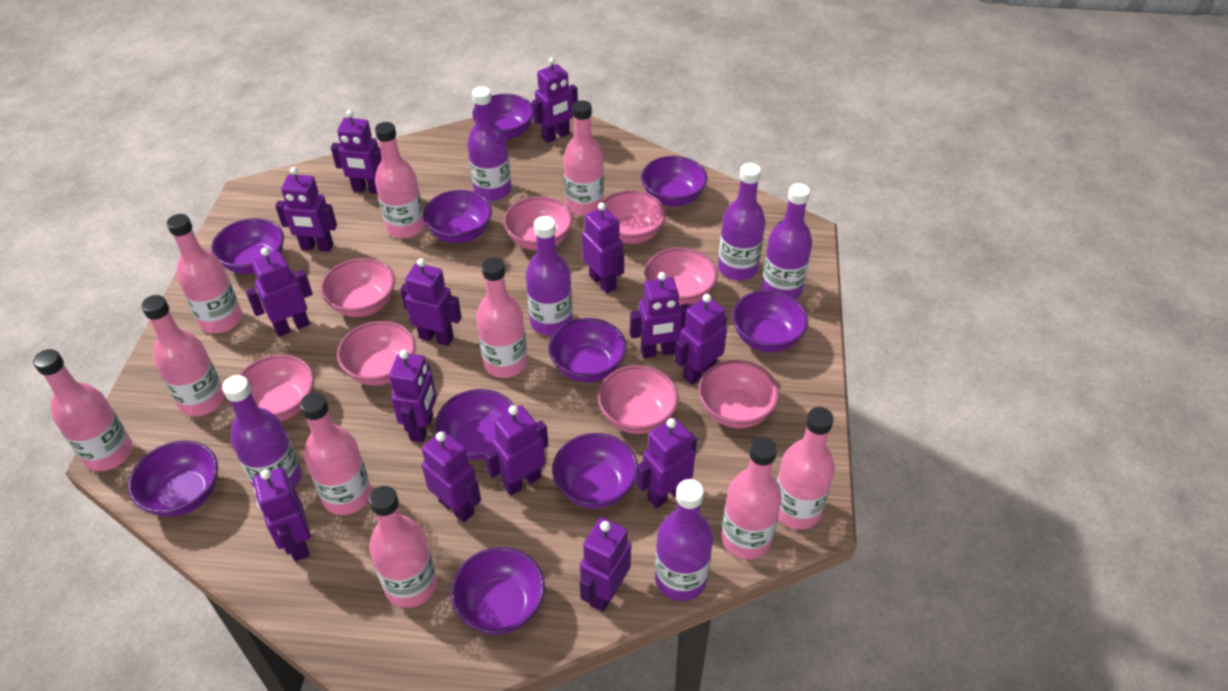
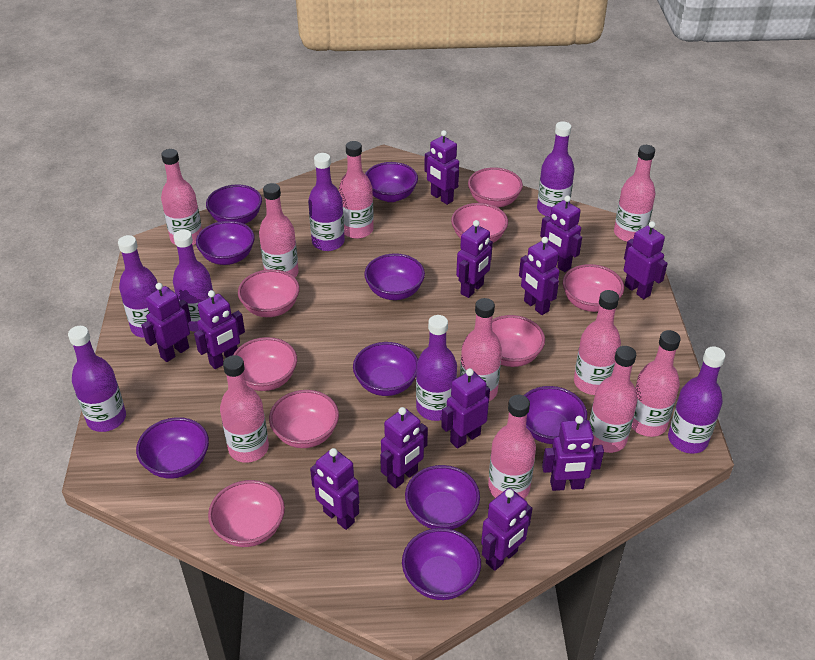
purple bottle: 6 -> 7
purple bowl: 10 -> 9
purple robot: 14 -> 12

